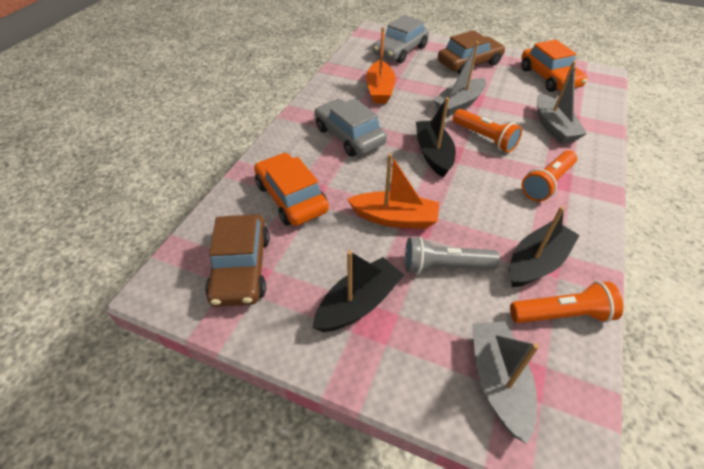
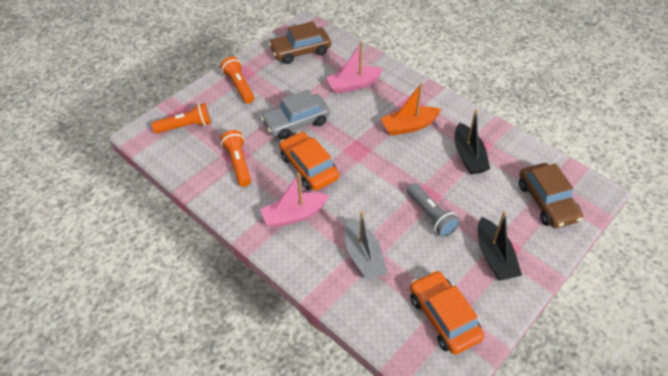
black boat: 3 -> 2
grey boat: 3 -> 1
grey car: 2 -> 1
orange boat: 2 -> 1
pink boat: 0 -> 2

